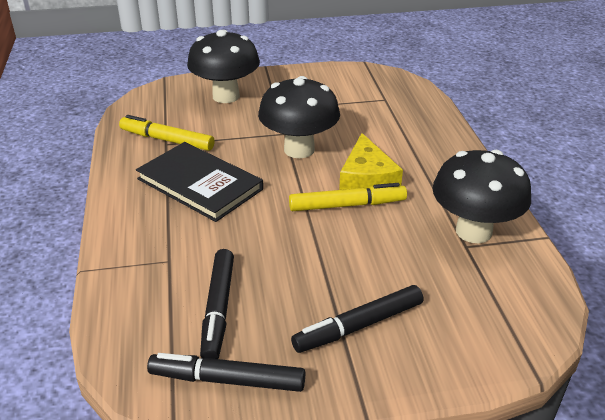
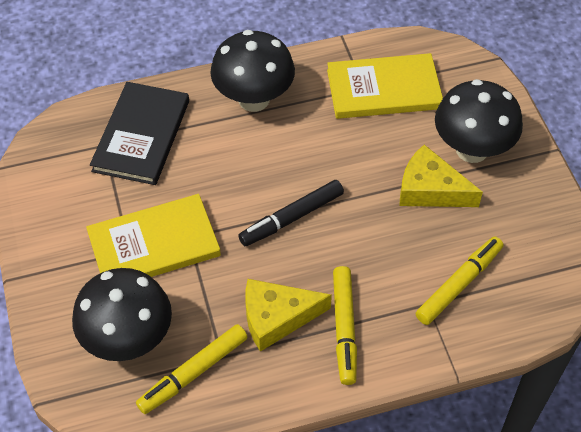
black marker: 3 -> 1
yellow book: 0 -> 2
yellow cheese: 1 -> 2
yellow marker: 2 -> 3

